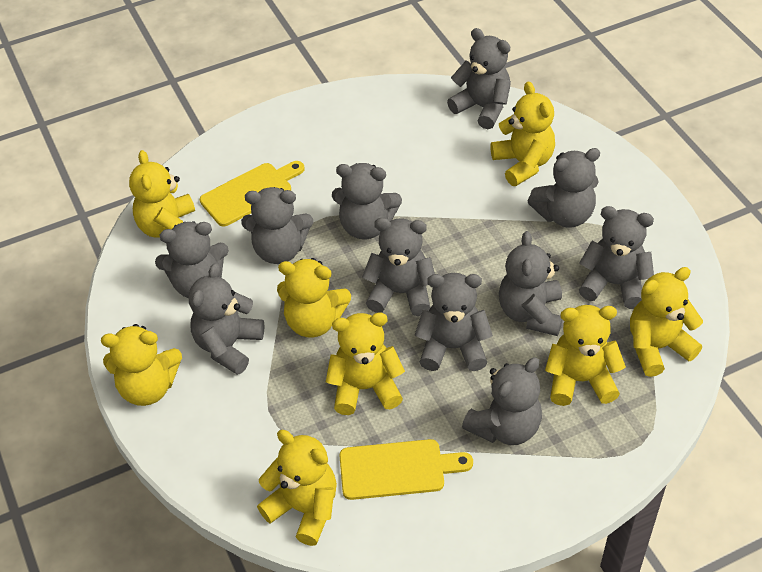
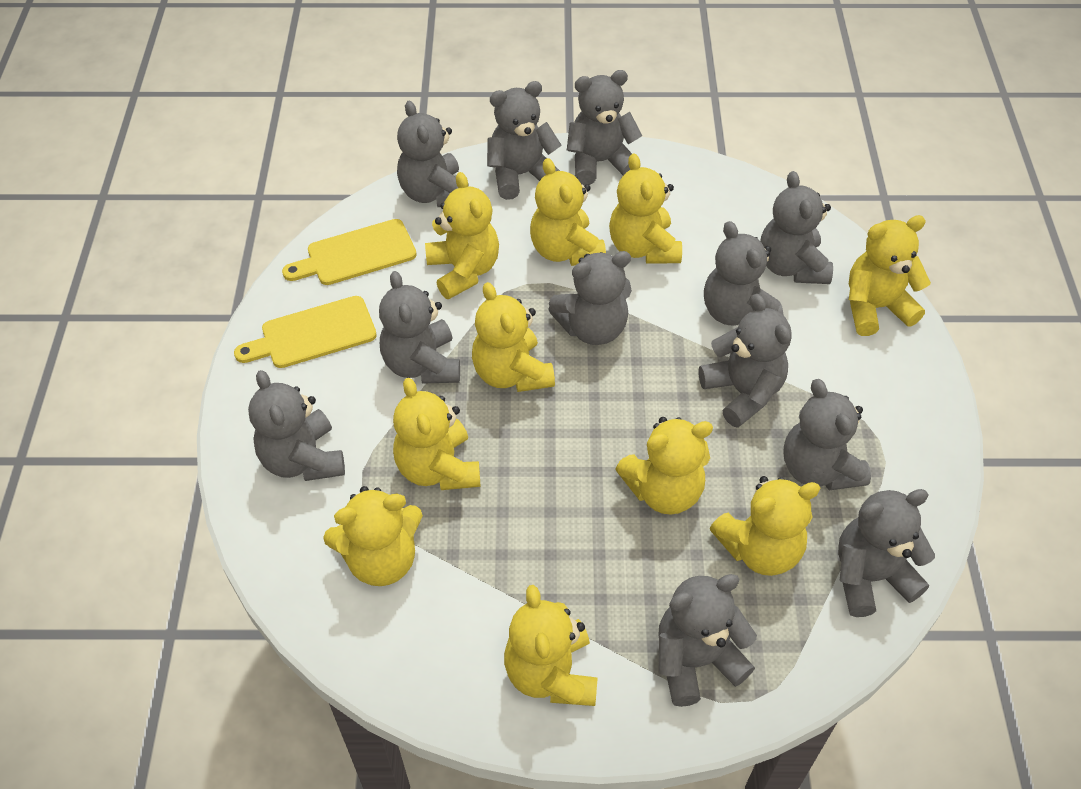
grey teddy bear: 11 -> 12
yellow teddy bear: 8 -> 10

